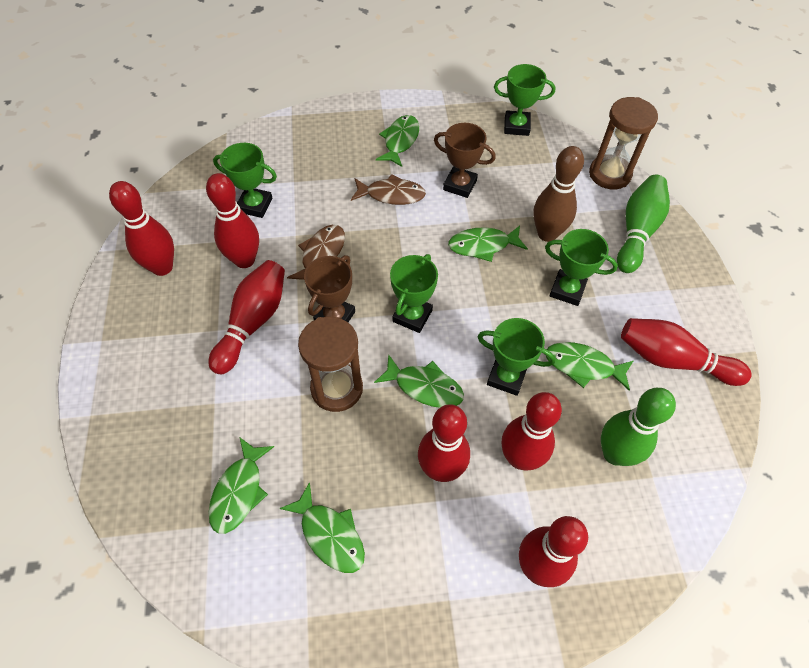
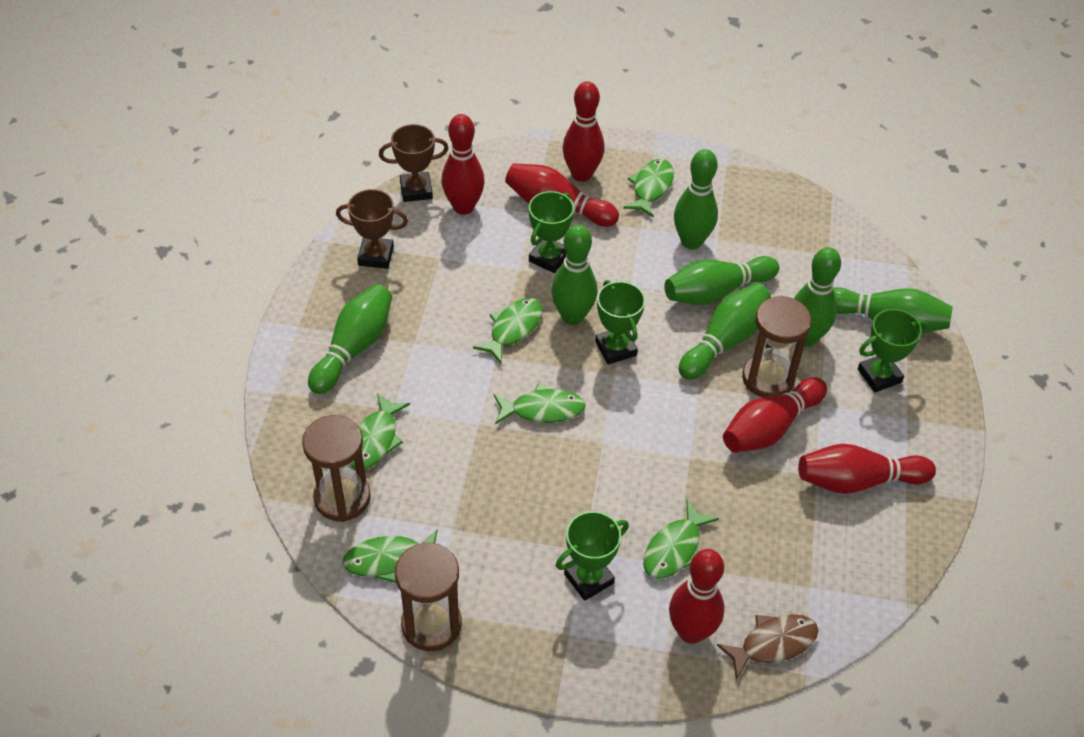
brown bowling pin: 1 -> 0
brown fish: 2 -> 1
brown hourglass: 2 -> 3
green bowling pin: 2 -> 7
green trophy: 5 -> 4
red bowling pin: 7 -> 6

